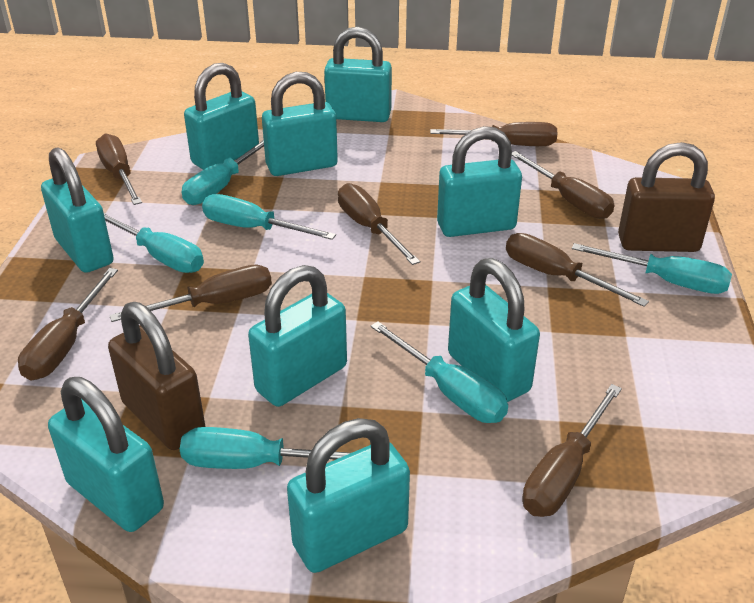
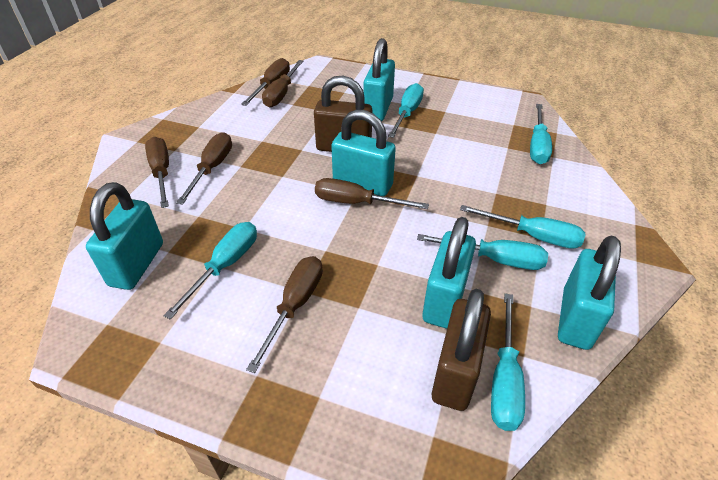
brown screwdriver: 8 -> 6
turquoise padlock: 9 -> 5

